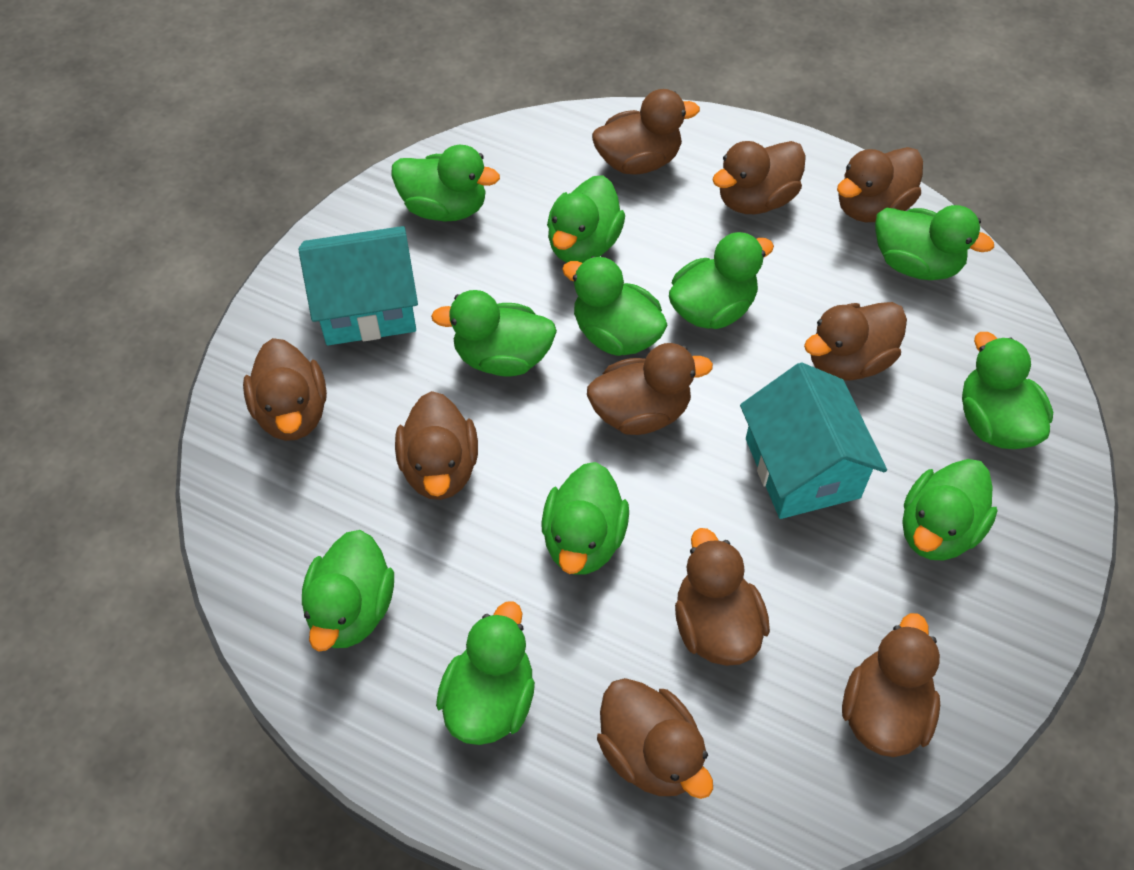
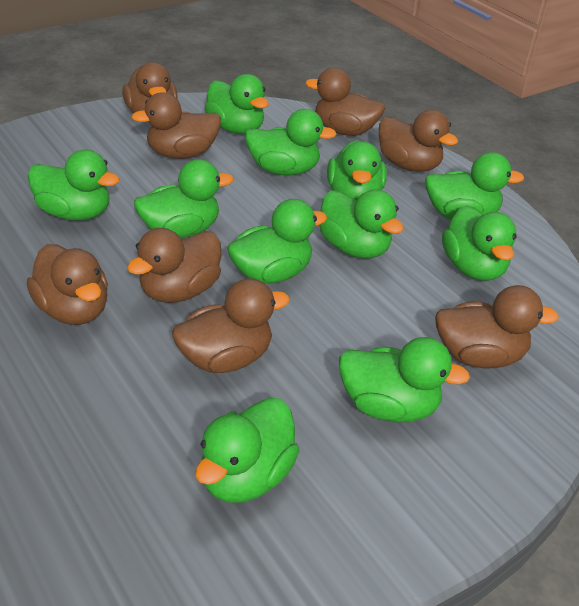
brown duck: 10 -> 8
turquoise house: 2 -> 0

